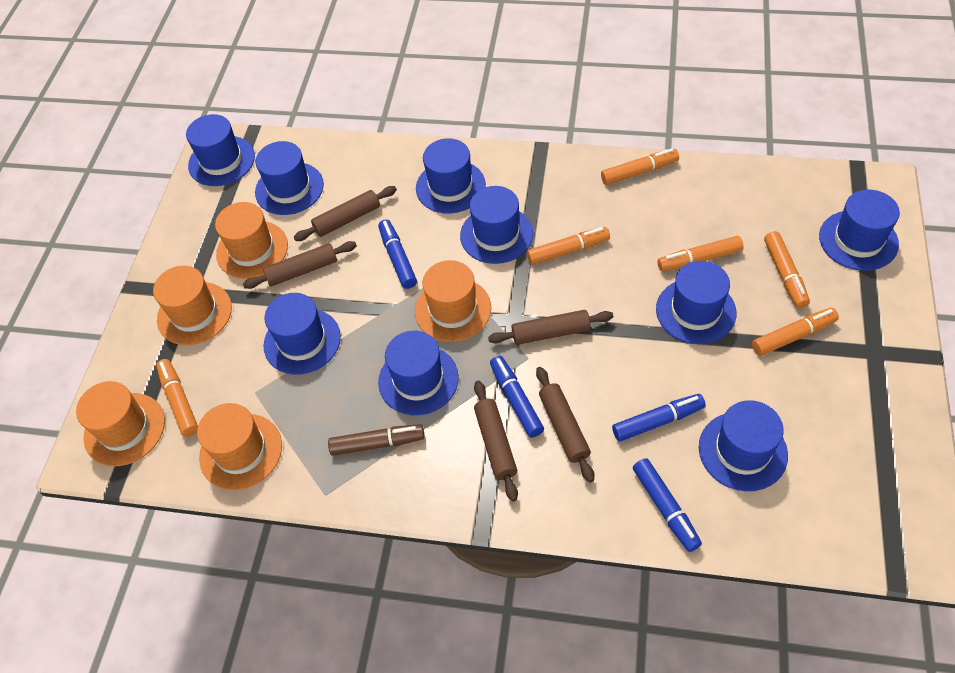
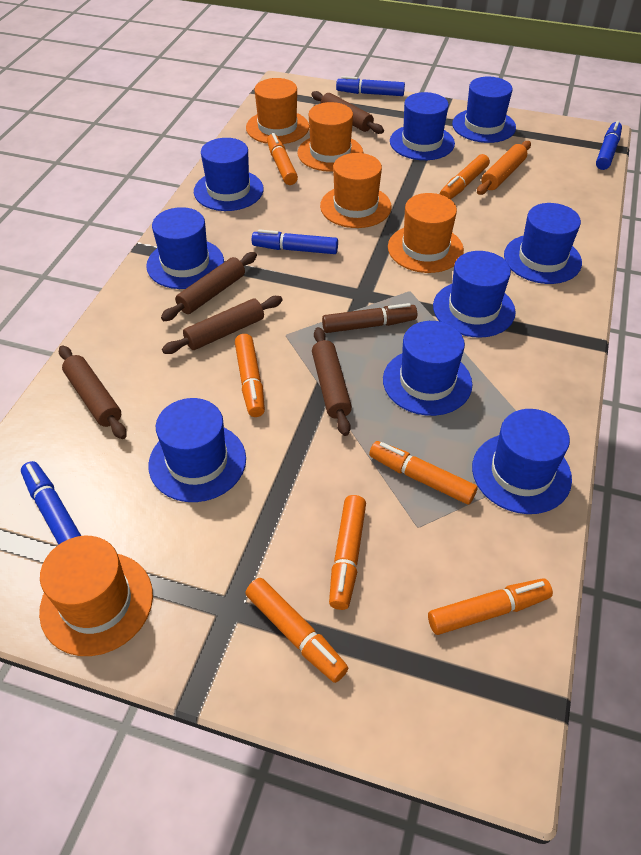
orange marker: 6 -> 7
orange rolling pin: 0 -> 1

